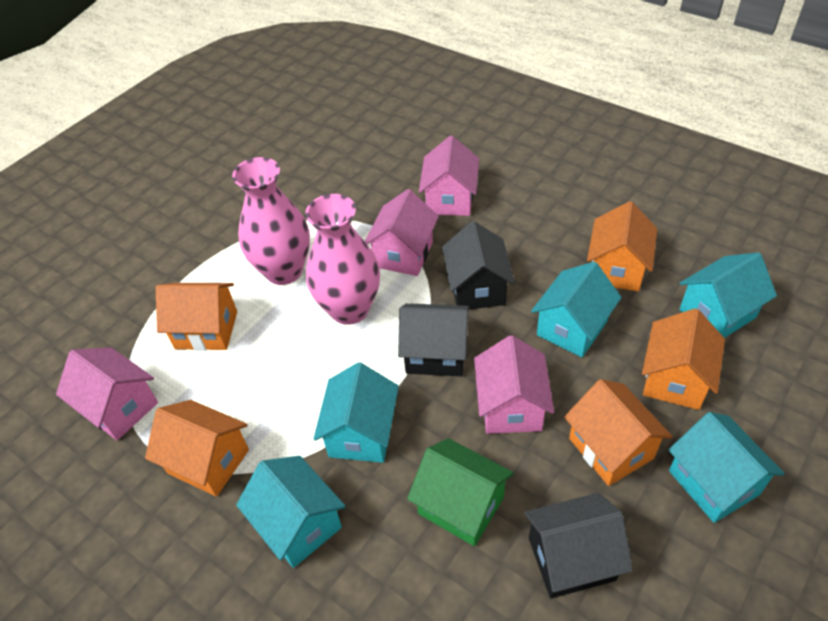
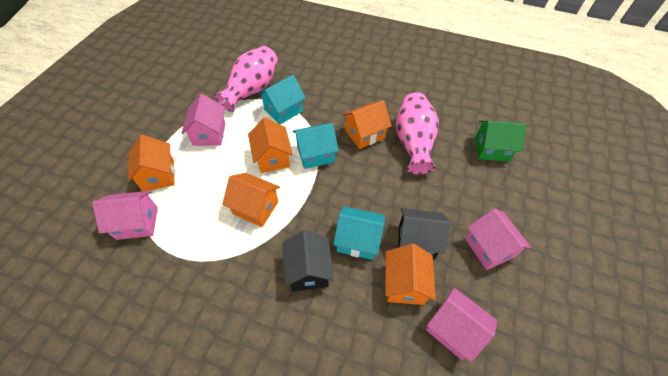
black house: 3 -> 2
turquoise house: 5 -> 3

